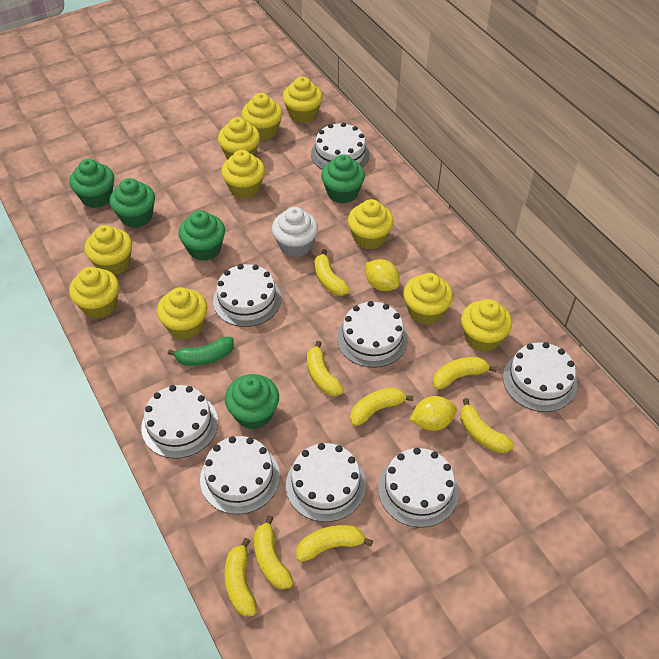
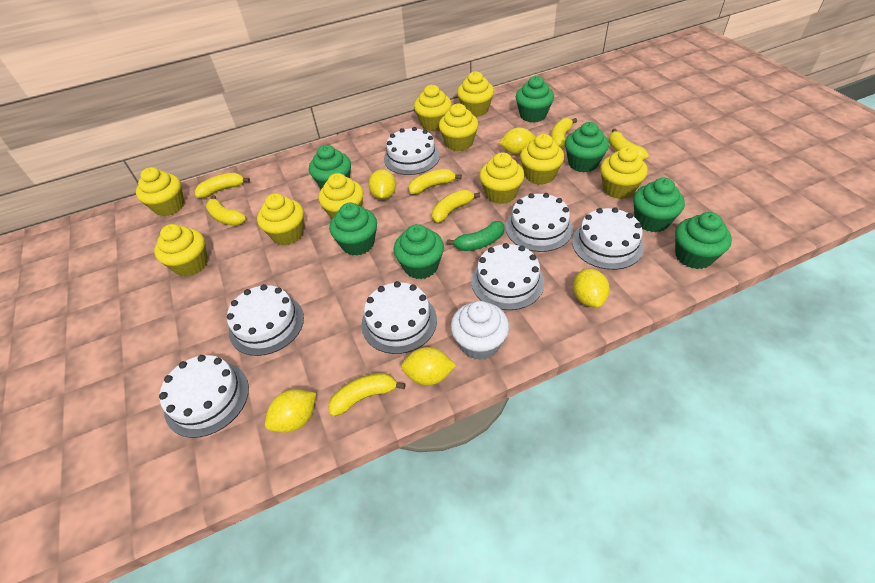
green cupcake: 5 -> 7
white cake: 8 -> 7
yellow banana: 8 -> 7
yellow lemon: 2 -> 5

